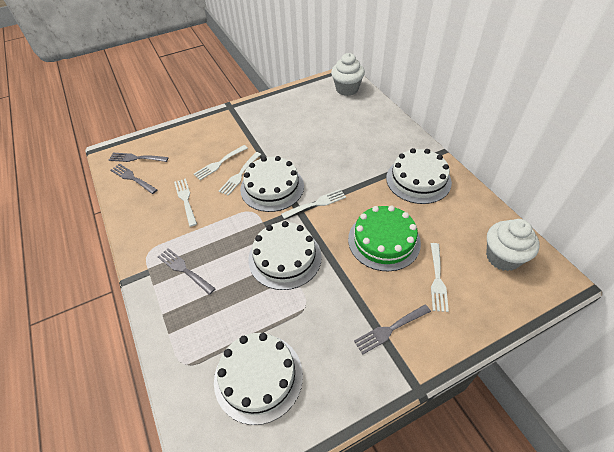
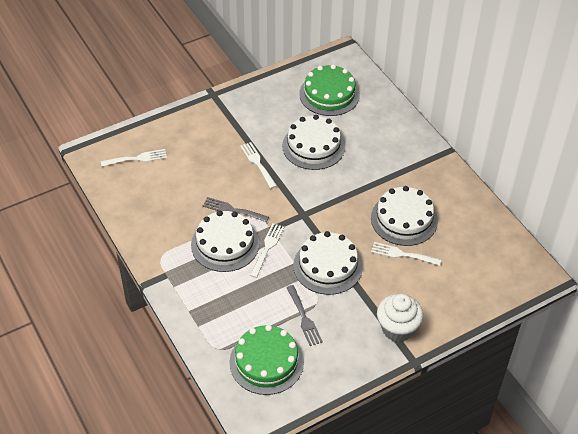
green cake: 1 -> 2
grey fork: 4 -> 2
white cupcake: 2 -> 1
white fork: 5 -> 4

